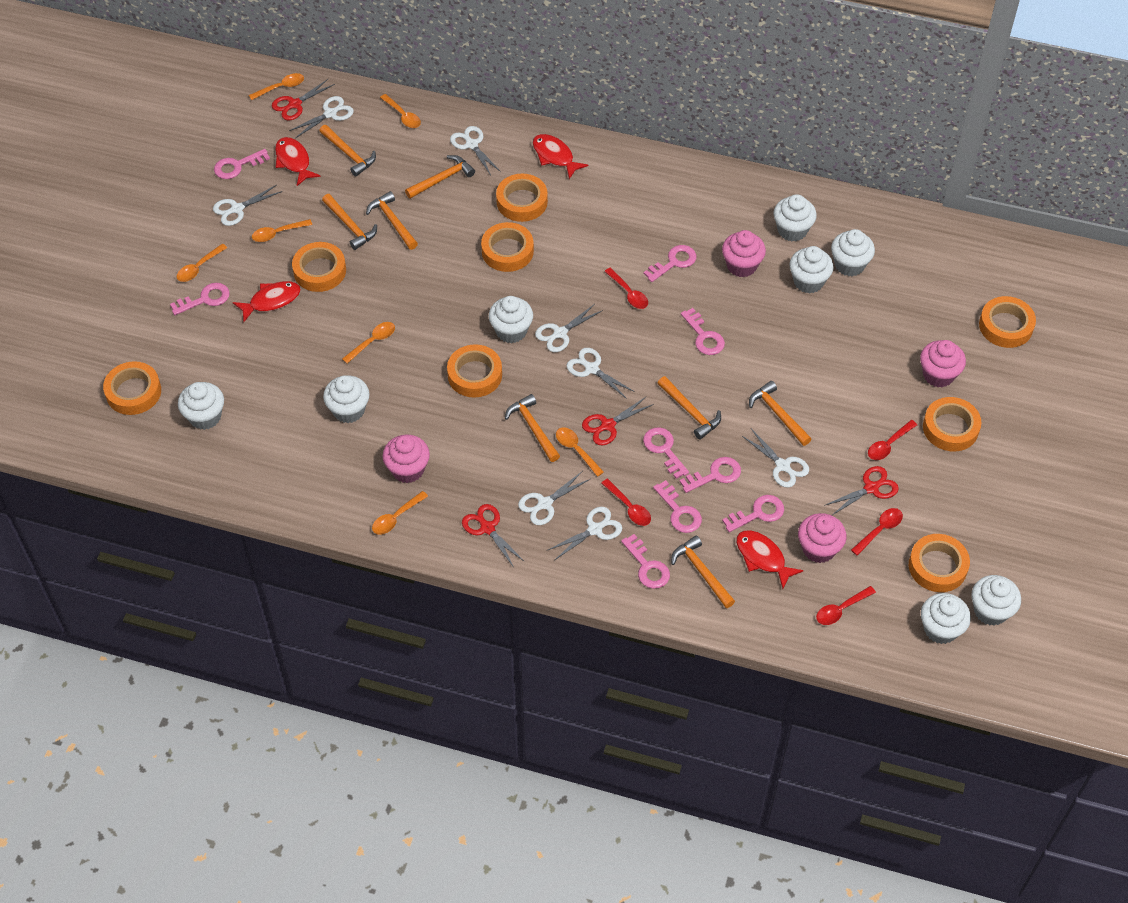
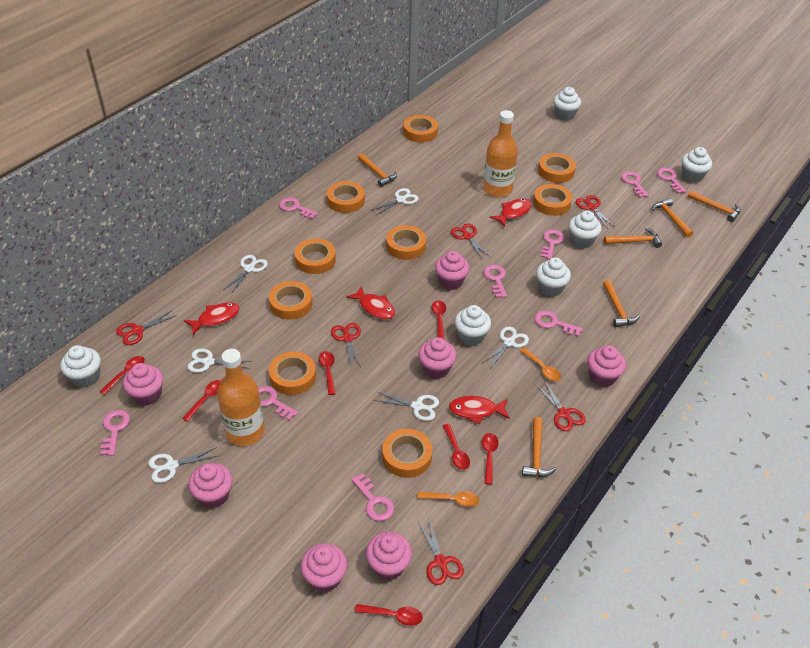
orange bottle: 0 -> 2
orange hammer: 8 -> 6
orange spoon: 7 -> 2
orange tape: 8 -> 9
pink cupcake: 4 -> 7
red scissors: 4 -> 6
red spoon: 5 -> 7
white cupcake: 8 -> 6
white scissors: 8 -> 6

